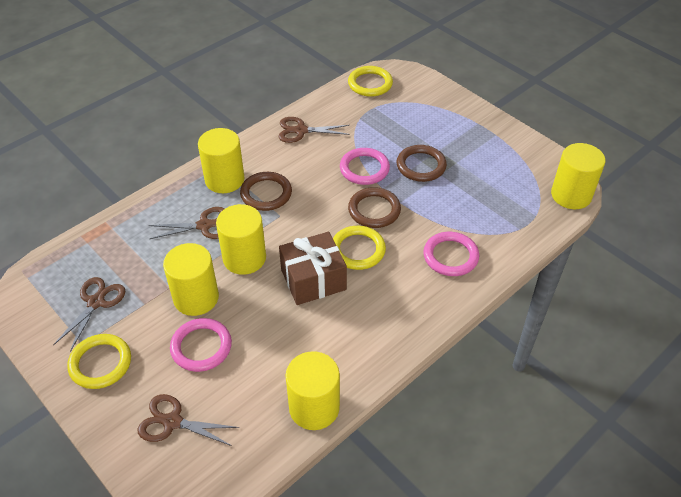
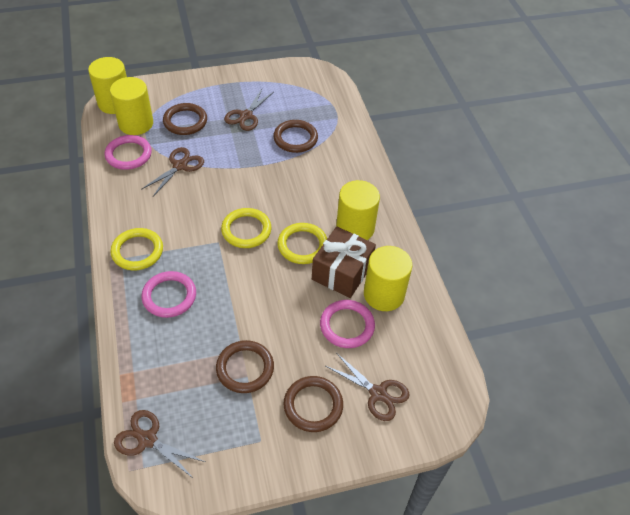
brown ring: 3 -> 4
yellow cylinder: 5 -> 4

